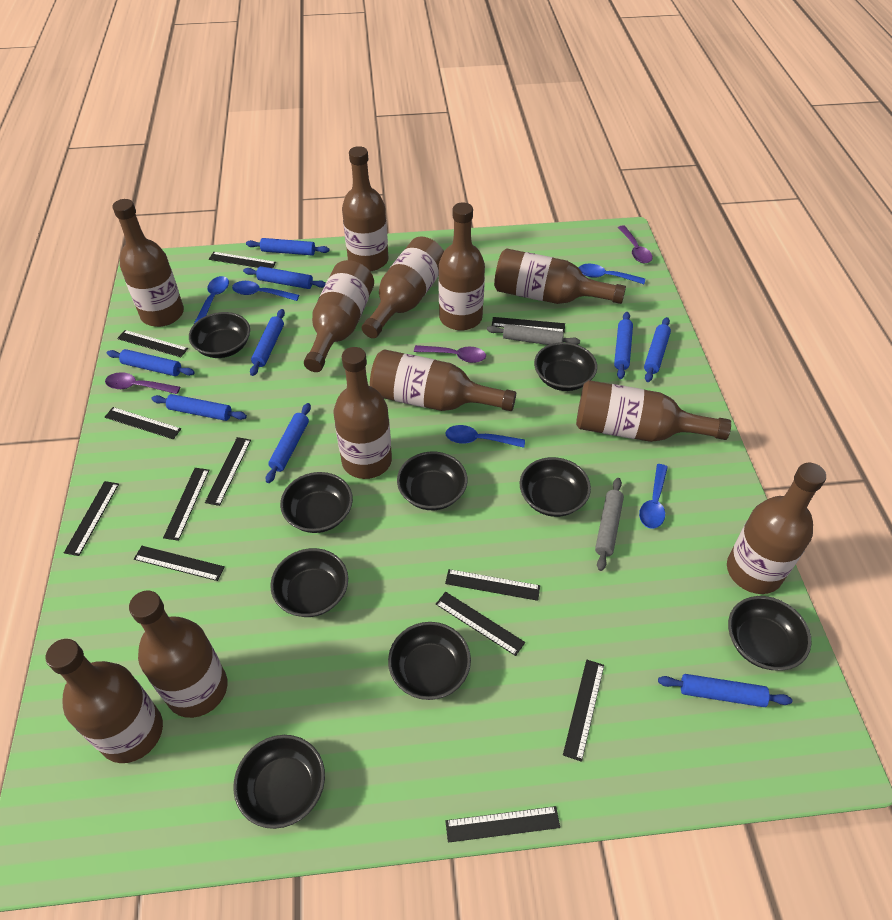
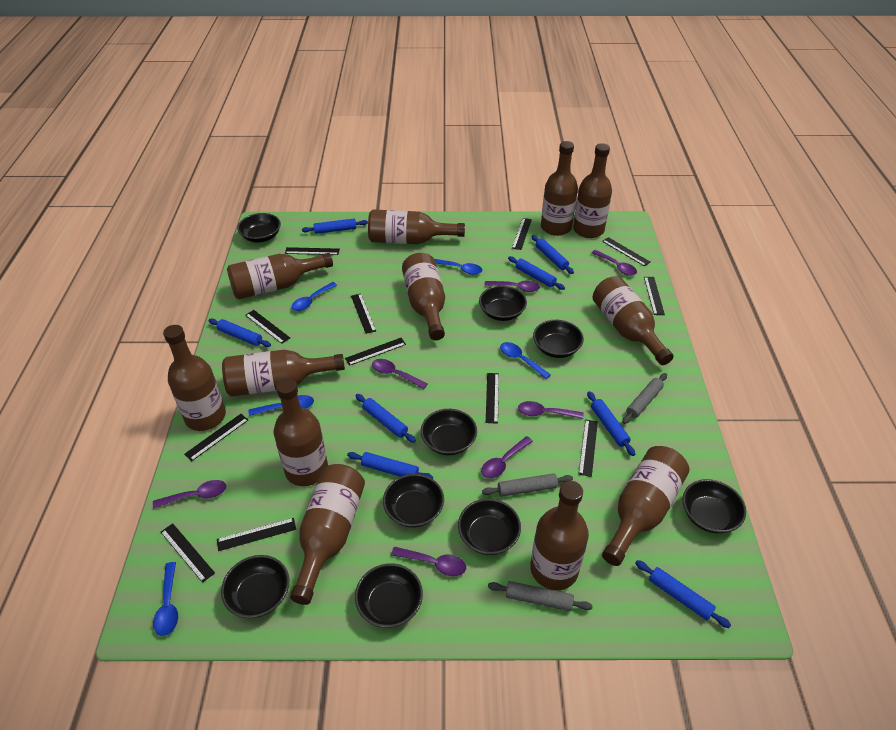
blue rolling pin: 9 -> 8
grey rolling pin: 2 -> 3
purple spoon: 3 -> 7

